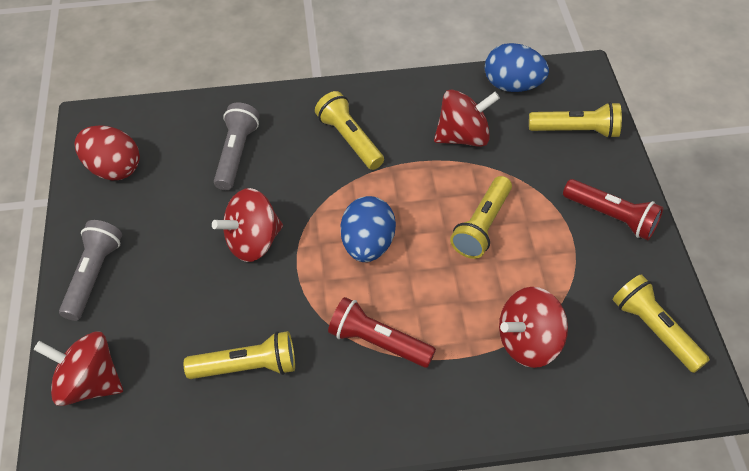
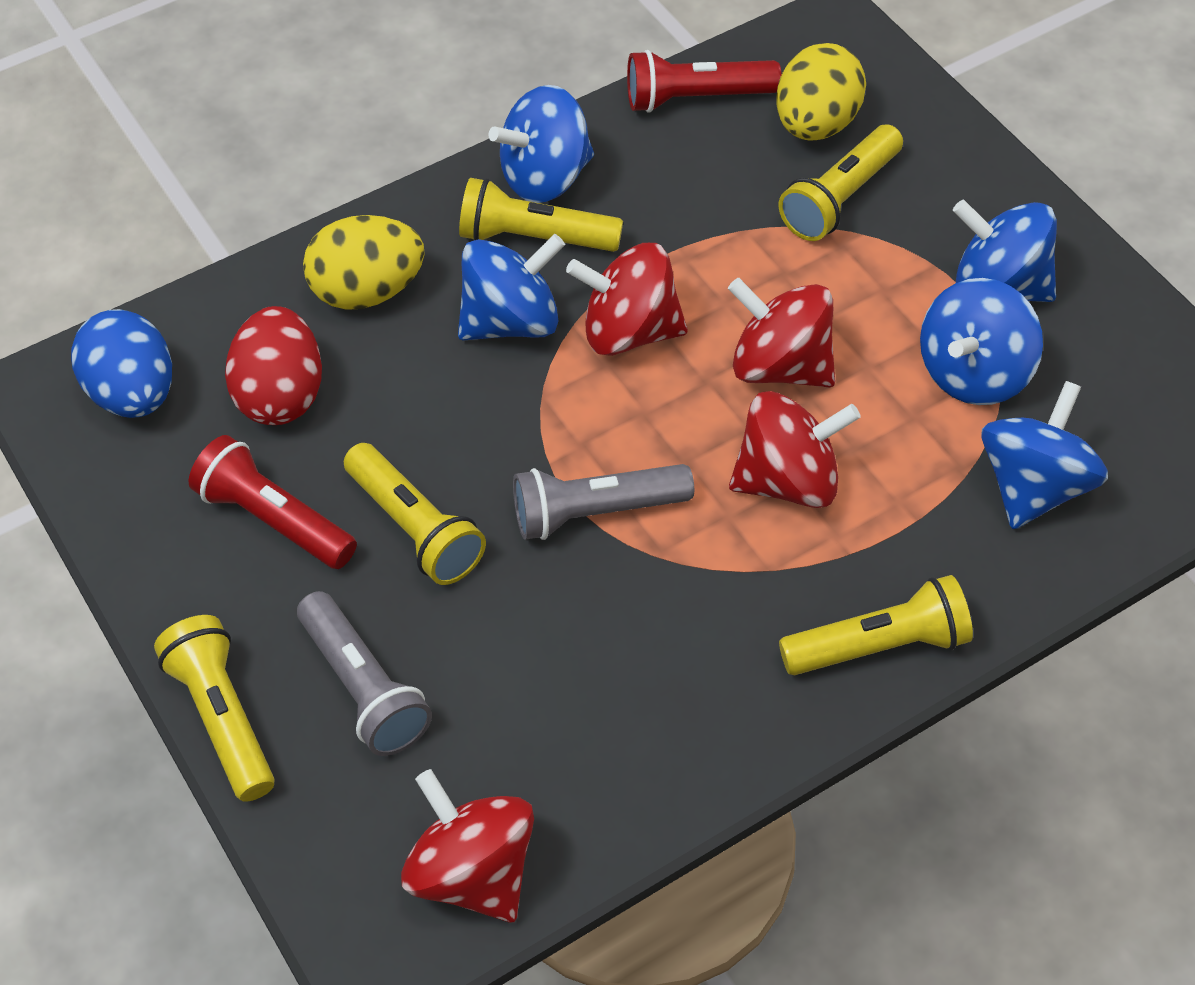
blue egg: 2 -> 1
blue spinning top: 0 -> 5
yellow egg: 0 -> 2

